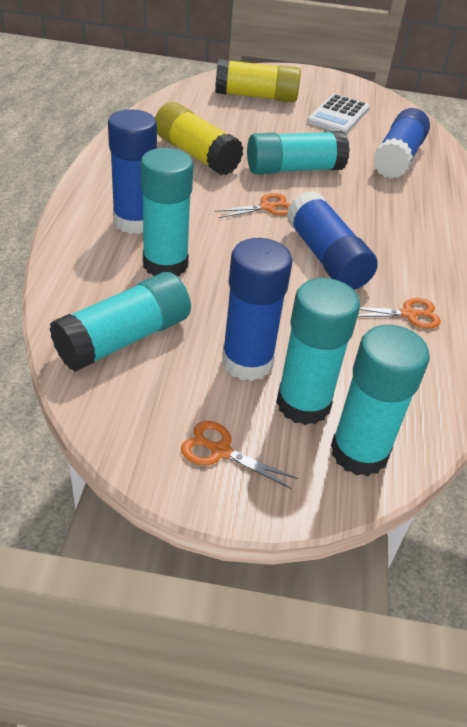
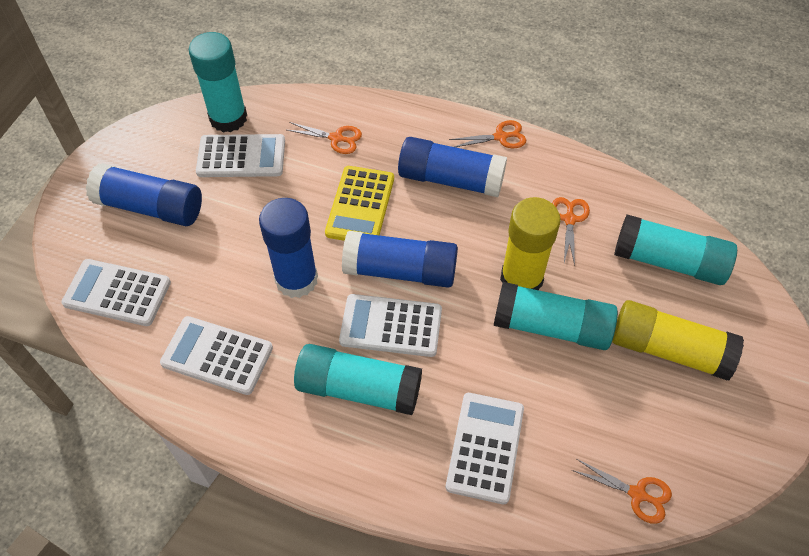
orange scissors: 3 -> 4
turquoise glue stick: 5 -> 4
white calculator: 1 -> 5
yellow calculator: 0 -> 1

